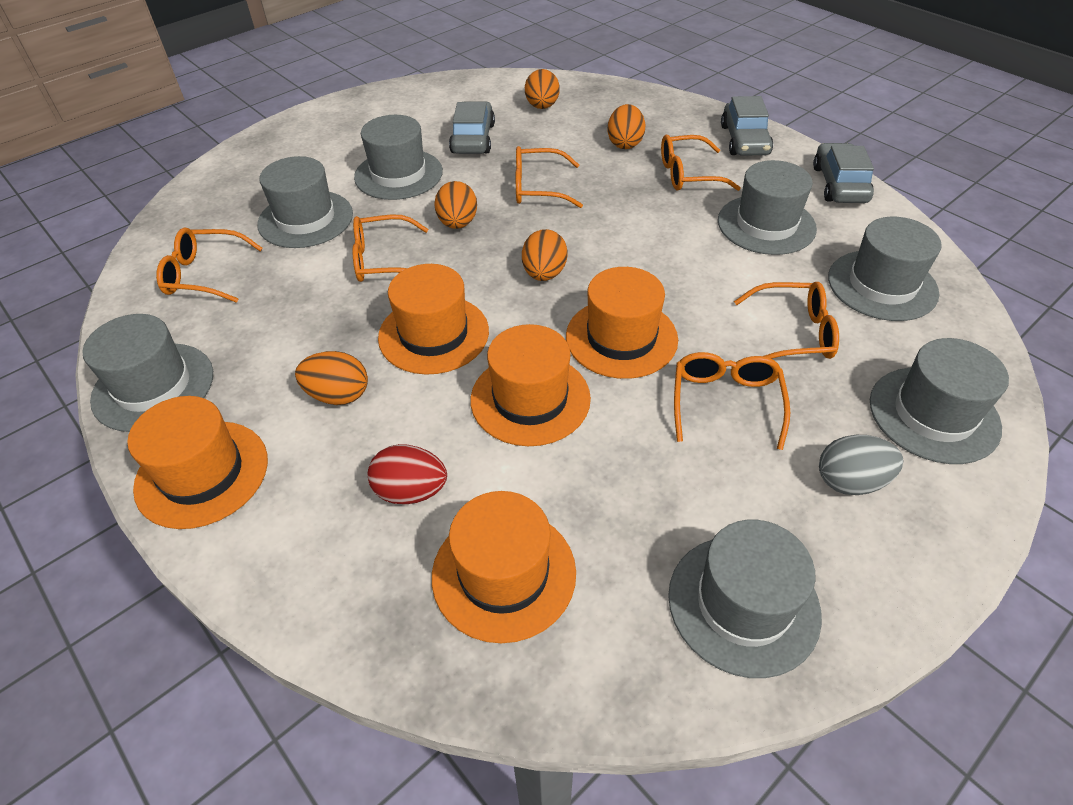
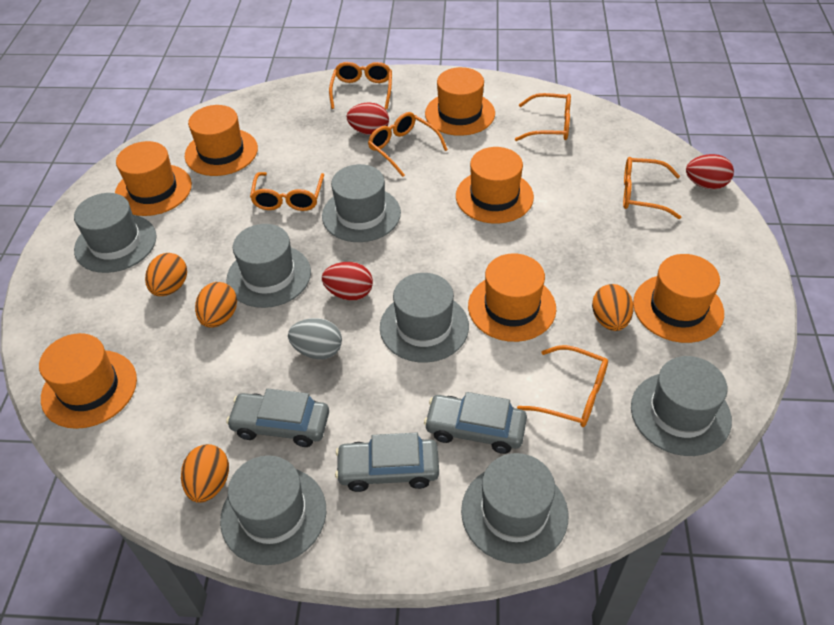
orange egg: 5 -> 4
orange hat: 5 -> 7
red egg: 1 -> 3

